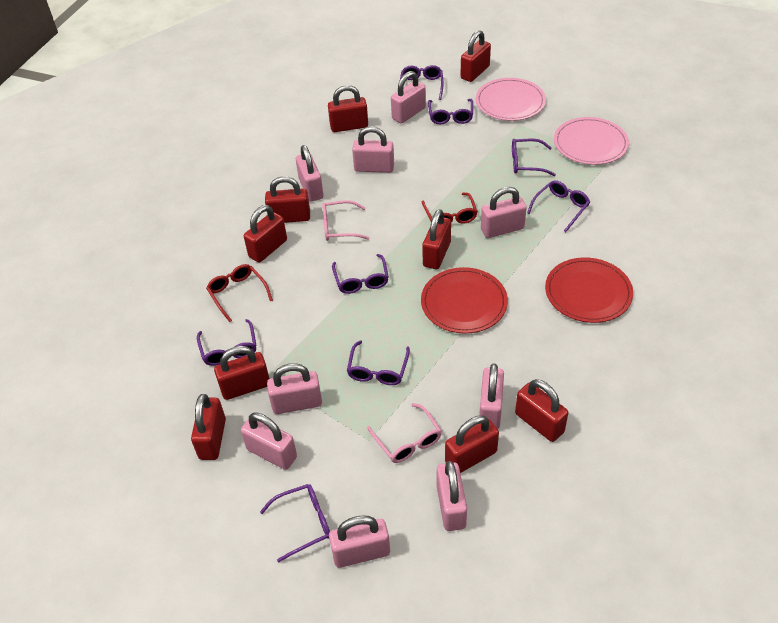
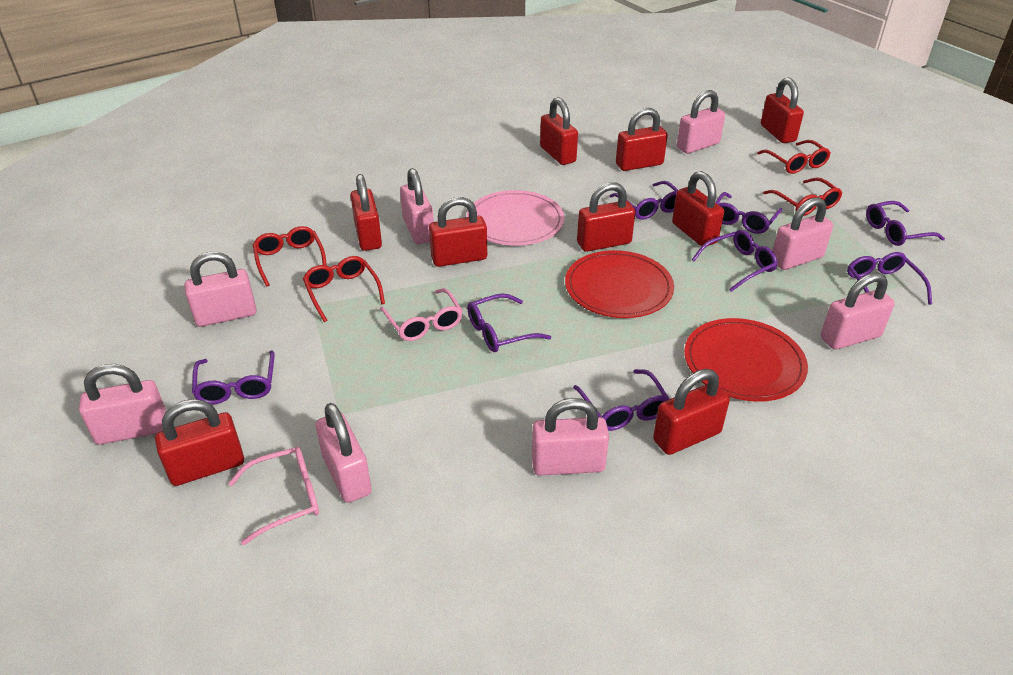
pink padlock: 9 -> 8
pink plate: 2 -> 1
red glasses: 2 -> 4

